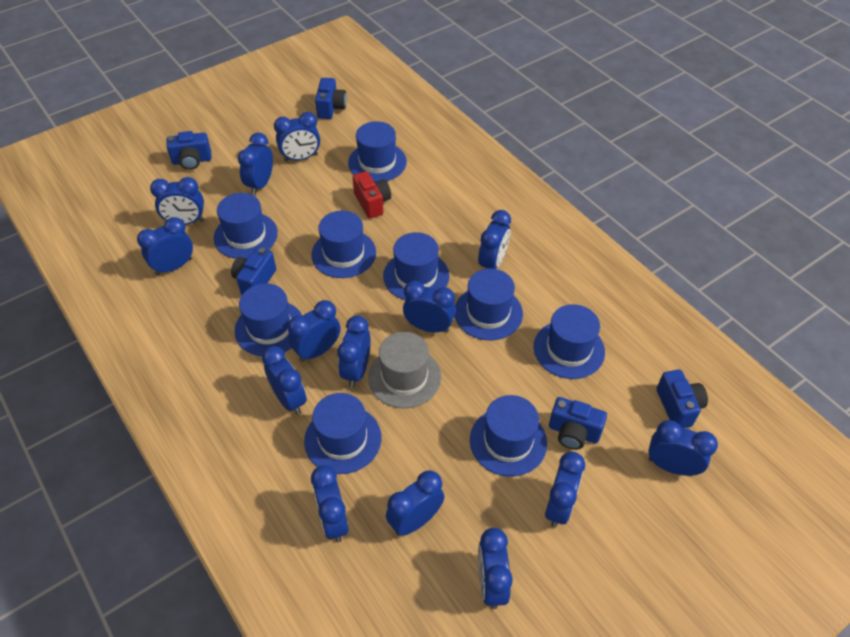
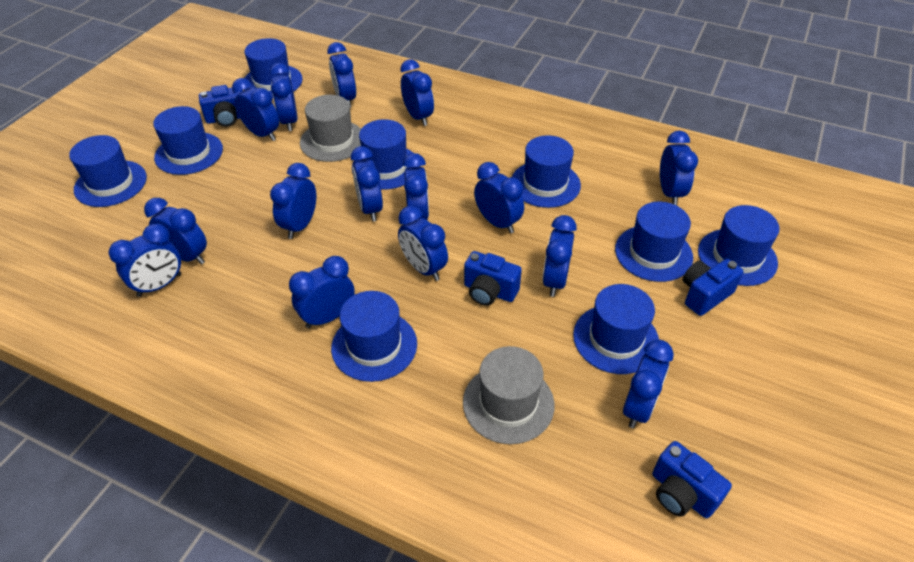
blue camera: 5 -> 4
blue clock: 14 -> 15
grey hat: 1 -> 2
red camera: 1 -> 0

